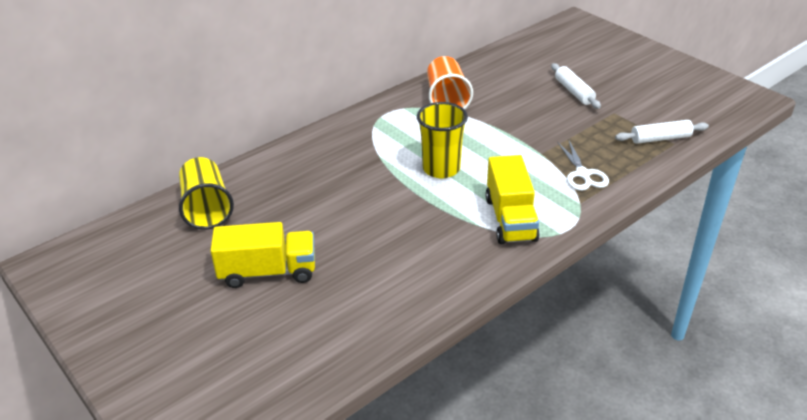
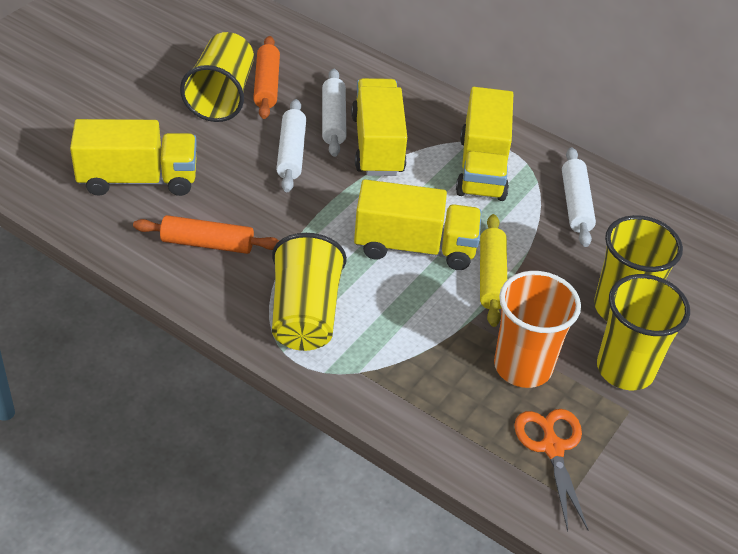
orange rolling pin: 0 -> 2
orange scissors: 0 -> 1
white rolling pin: 2 -> 3
white scissors: 1 -> 0
yellow cup: 2 -> 4
yellow rolling pin: 0 -> 1
yellow truck: 2 -> 4

